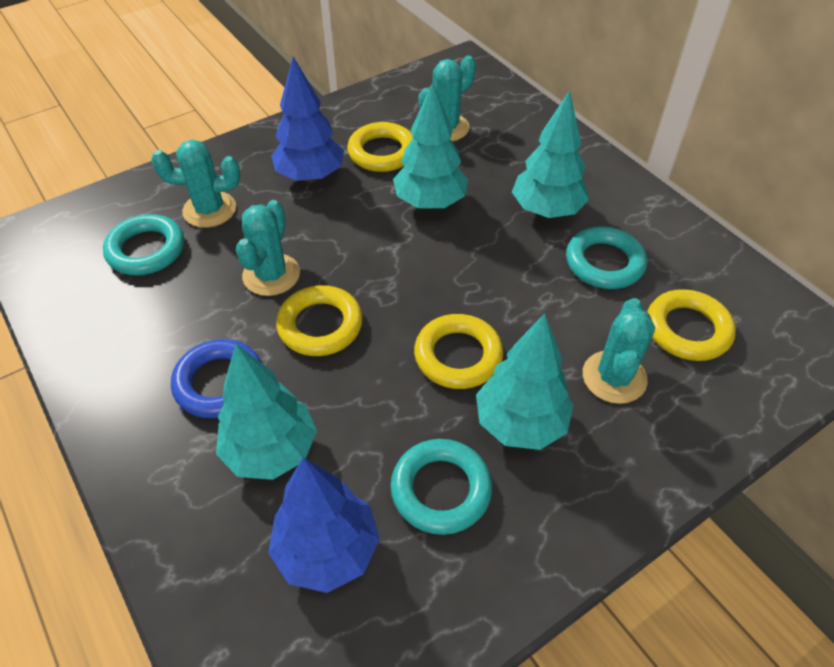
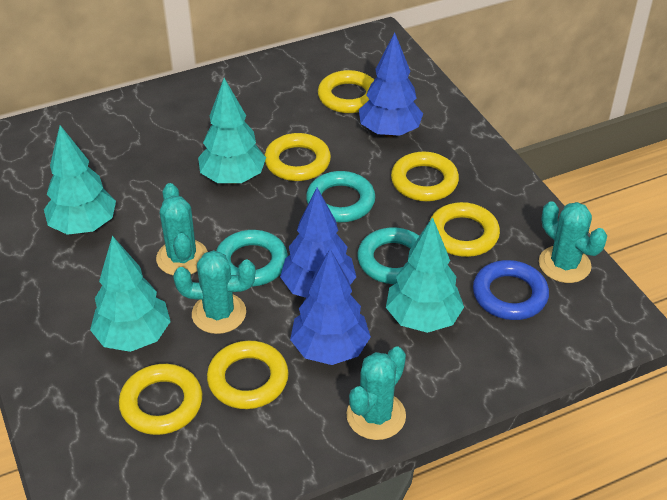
blue tree: 2 -> 3
yellow ring: 4 -> 6

